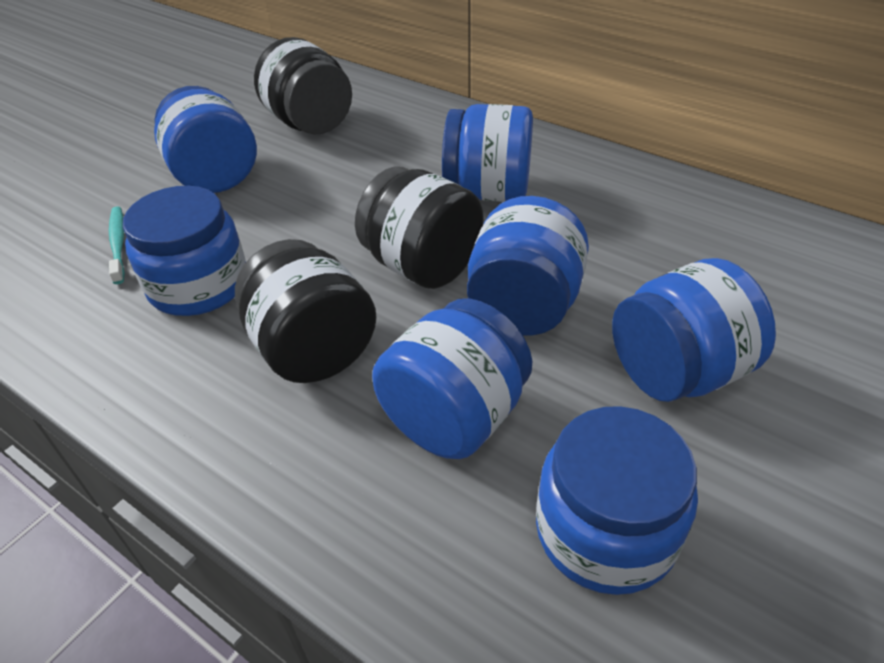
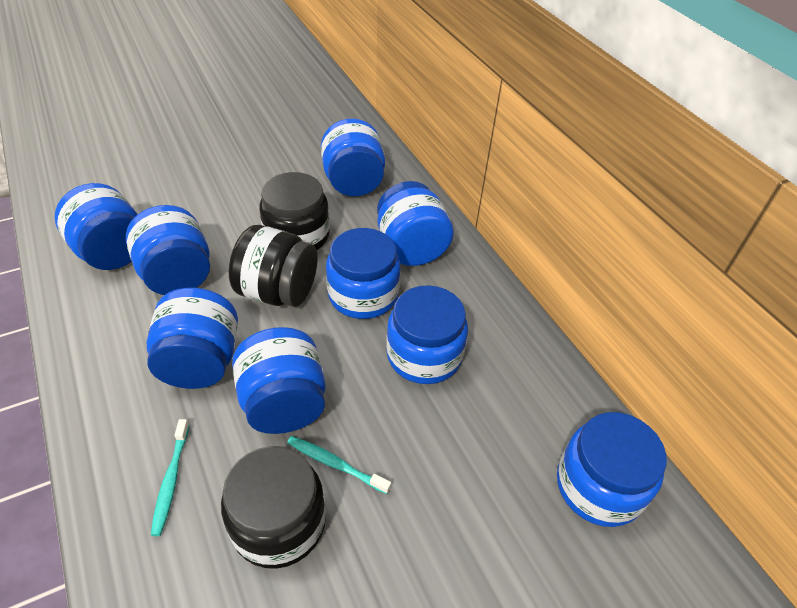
blue jar: 7 -> 9
turquoise toothbrush: 1 -> 2

